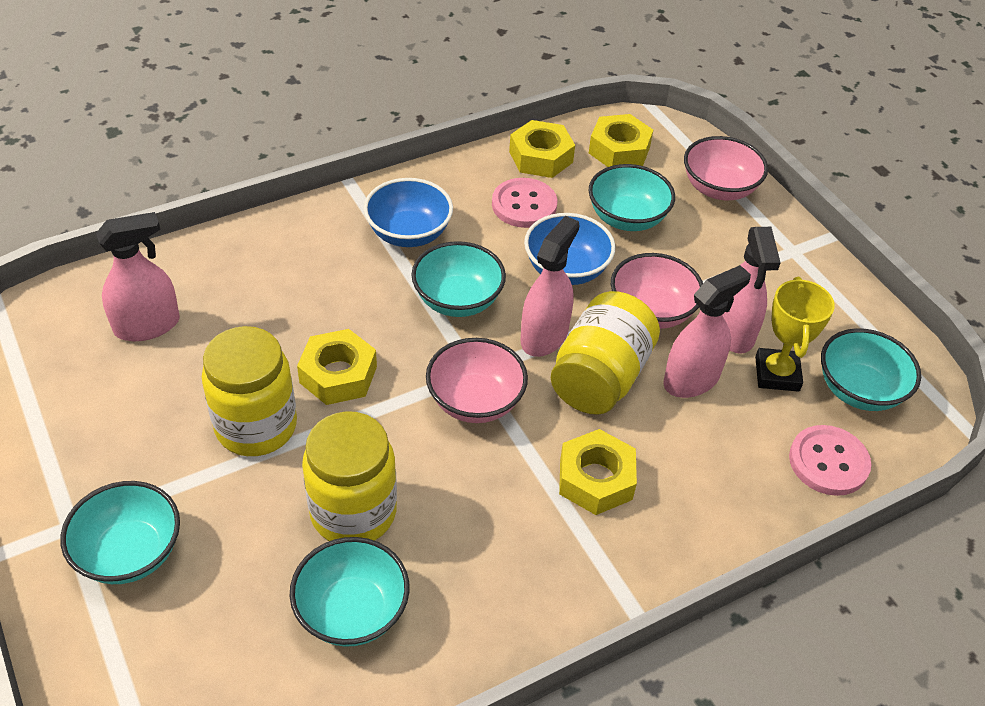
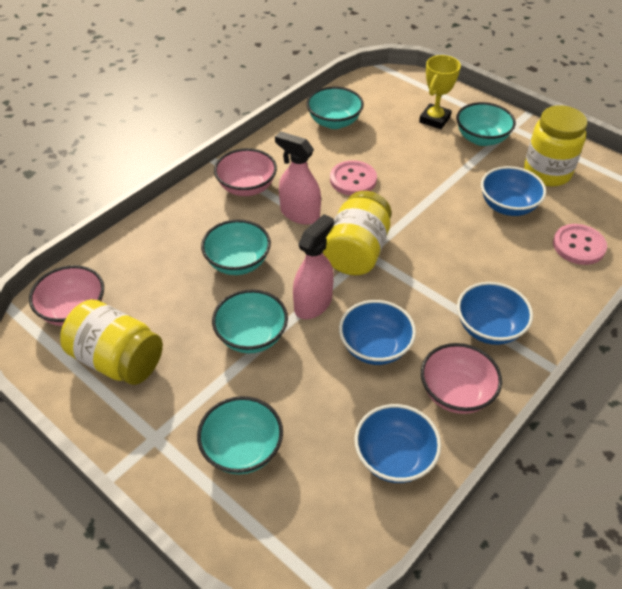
blue bowl: 2 -> 4
pink spray bottle: 4 -> 2
yellow nut: 4 -> 0

